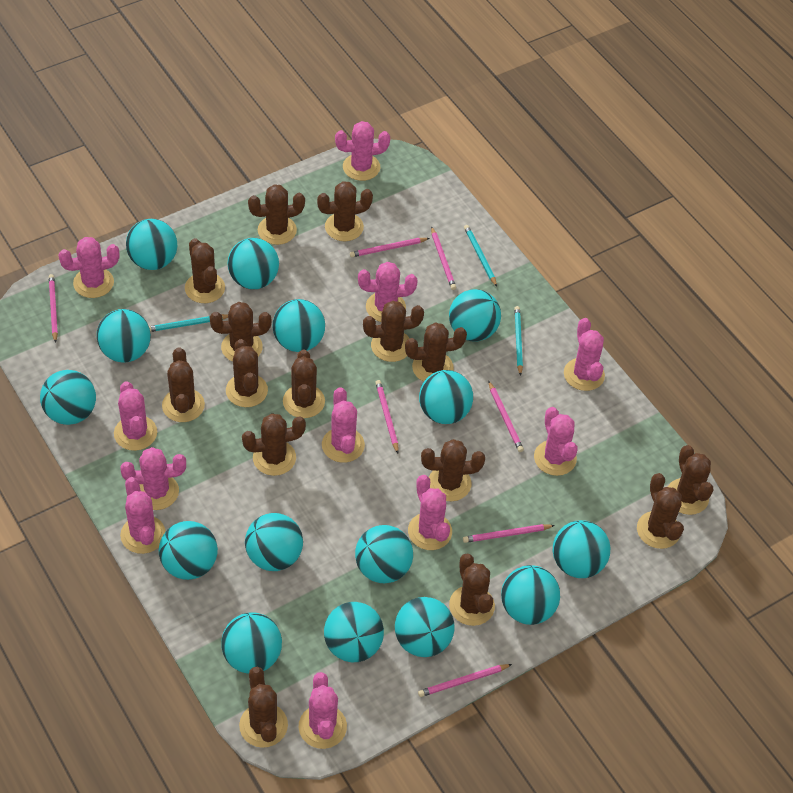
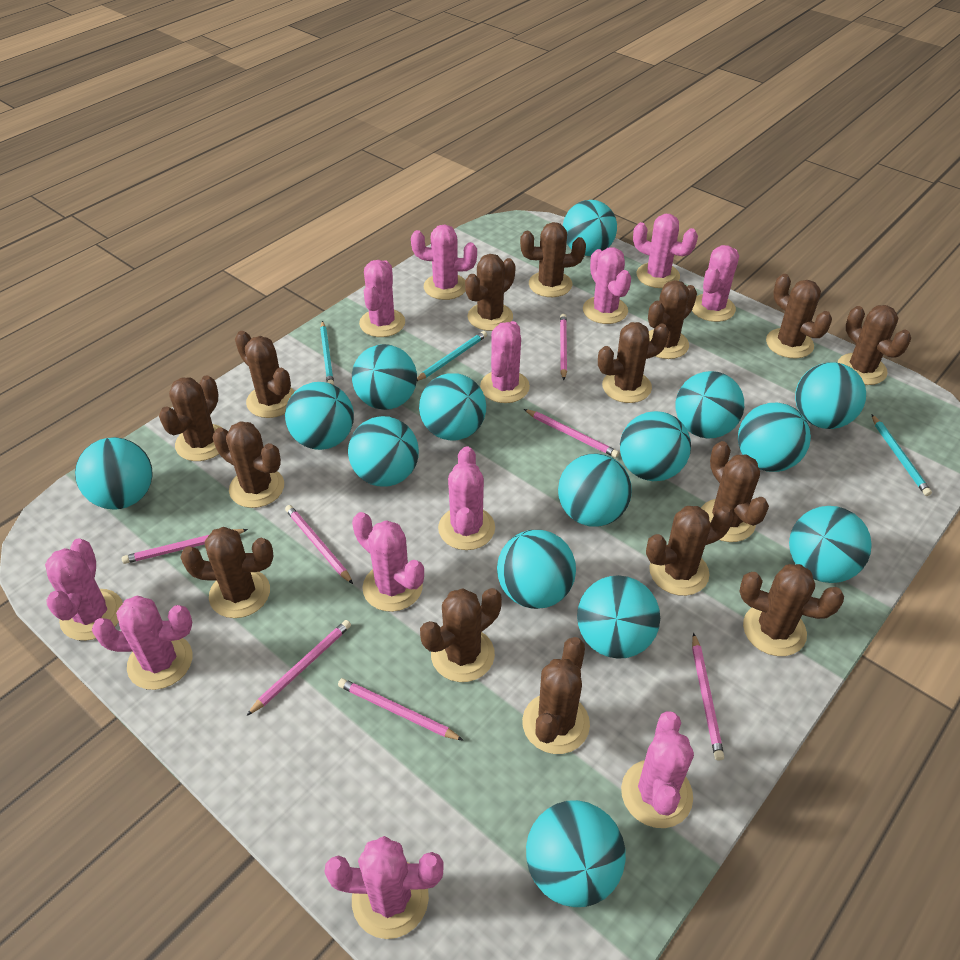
pink cactus: 11 -> 12

